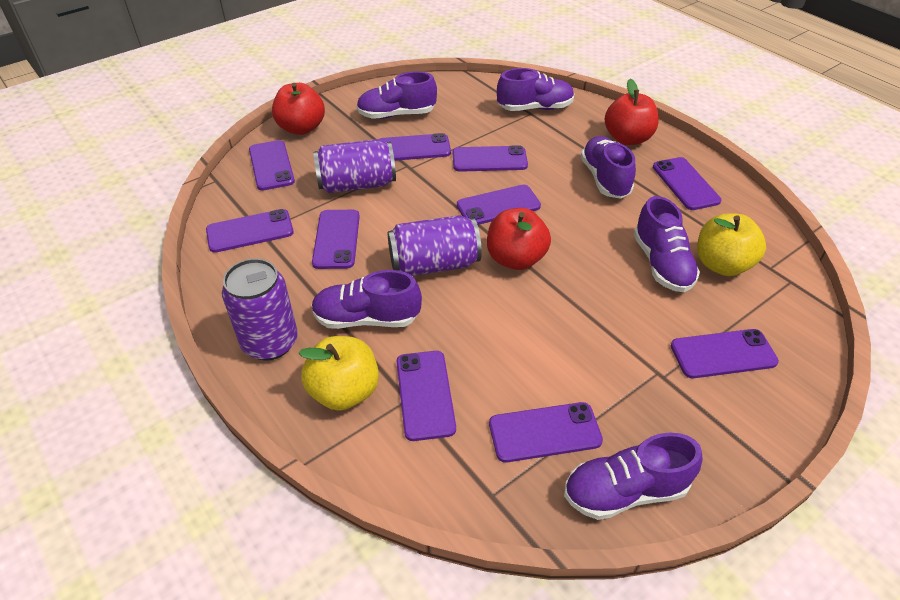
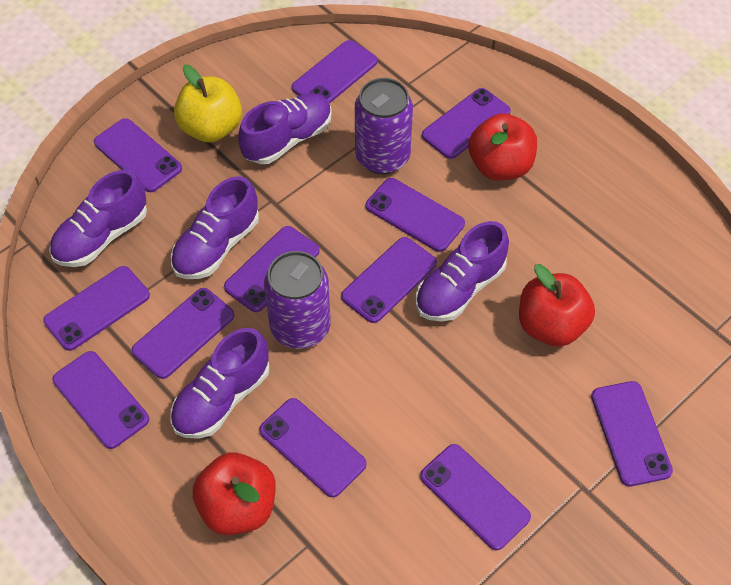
purple can: 3 -> 2
purple phone: 10 -> 12
purple shoe: 6 -> 5
yellow apple: 2 -> 1

